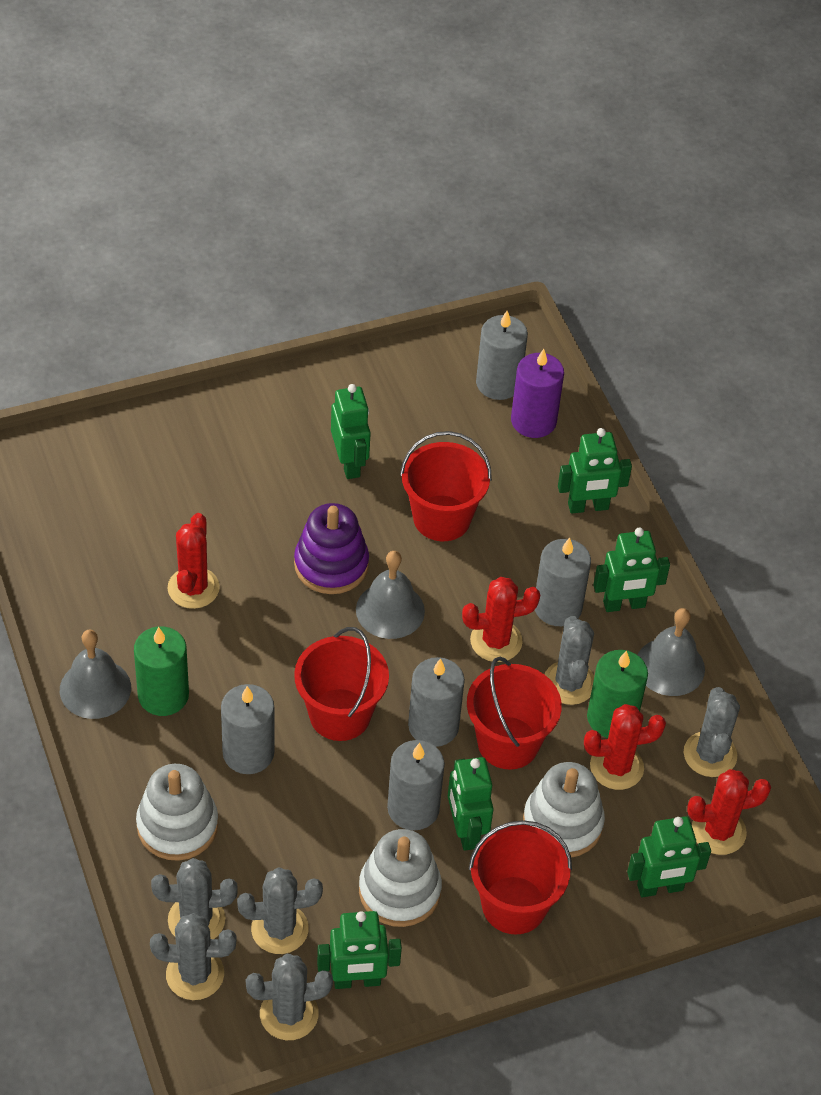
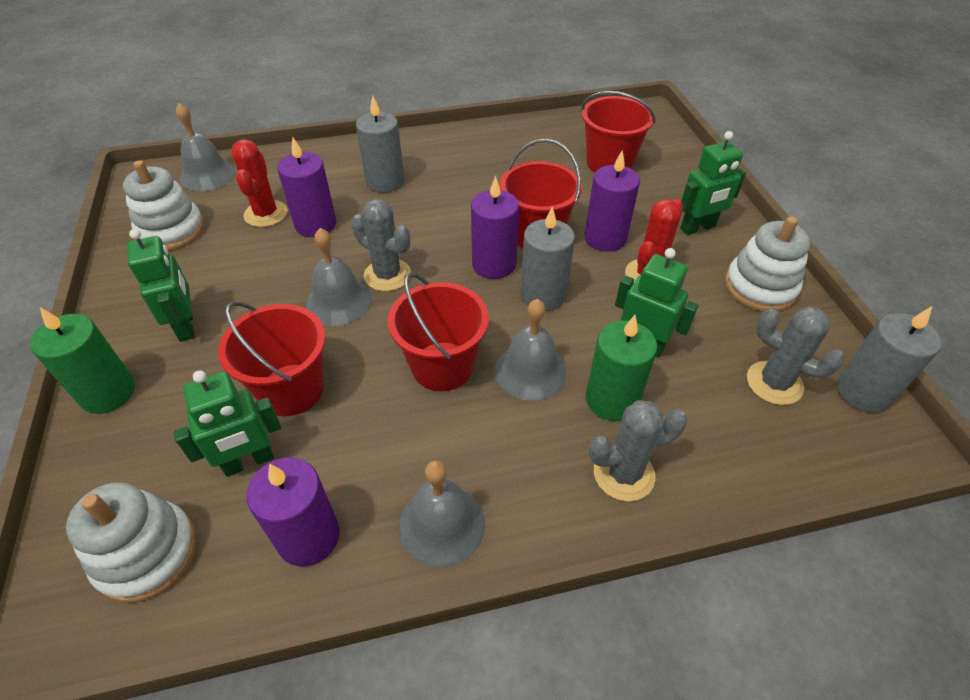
green robot: 6 -> 4
grey bell: 3 -> 4
grey cactus: 6 -> 3
grey candle: 5 -> 3
purple candle: 1 -> 4
purple stacking toy: 1 -> 0
red cactus: 4 -> 2

